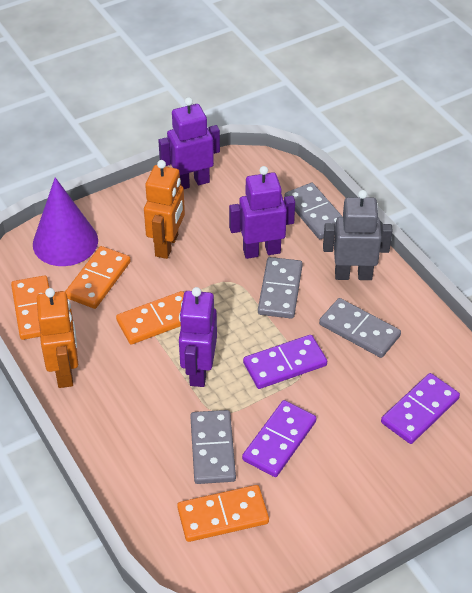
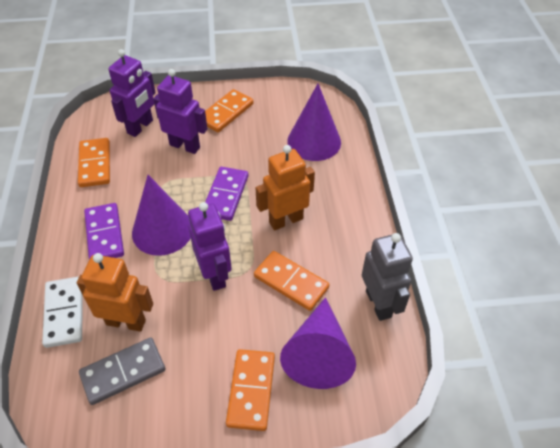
grey domino: 4 -> 1
purple cone: 1 -> 3
purple domino: 3 -> 2
white domino: 0 -> 1

